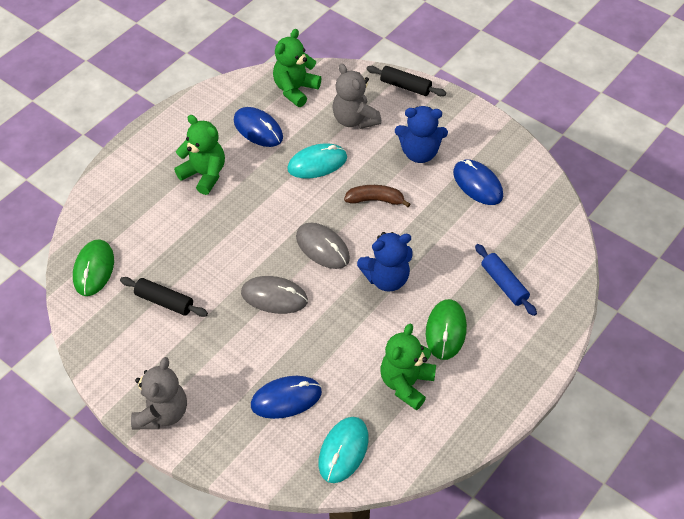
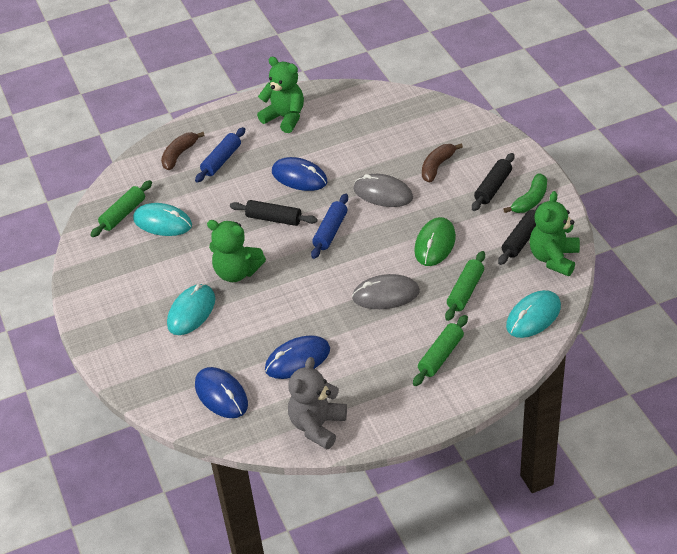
black rolling pin: 2 -> 3
blue rolling pin: 1 -> 2
blue teddy bear: 2 -> 0
brown banana: 1 -> 2
green banana: 0 -> 1
green mouse: 2 -> 1
green rolling pin: 0 -> 3
grey teddy bear: 2 -> 1
turquoise mouse: 2 -> 3

